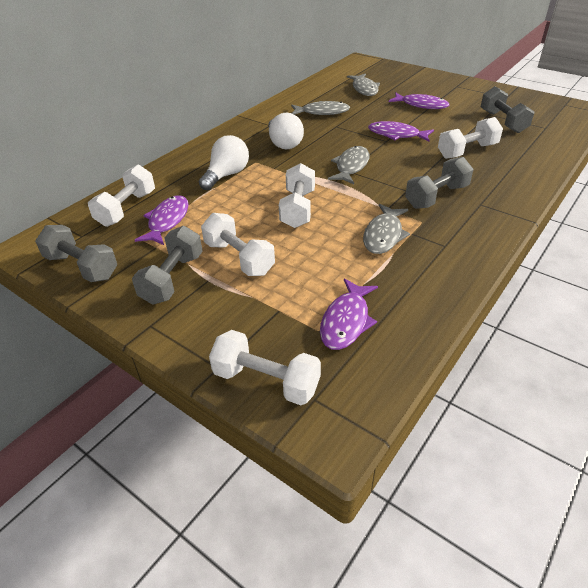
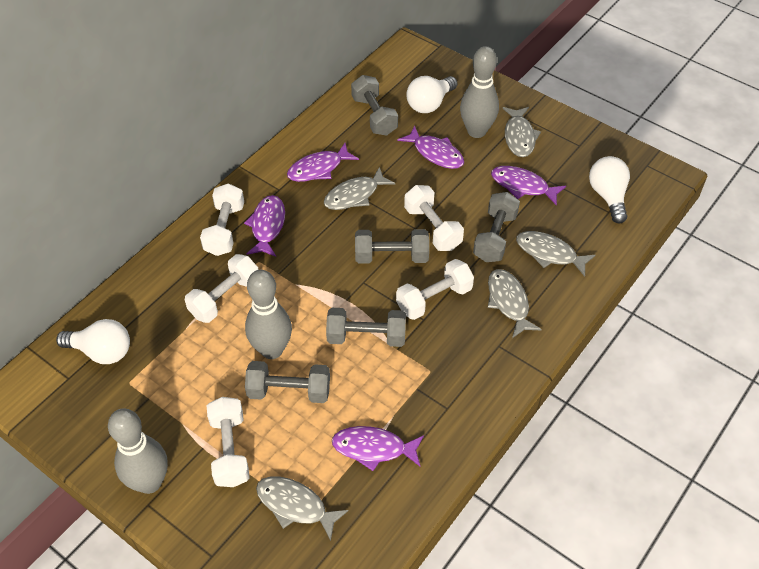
grey bowling pin: 0 -> 3
grey dumbbell: 4 -> 5
grey fish: 4 -> 5
purple fish: 4 -> 5
white light bulb: 2 -> 3

